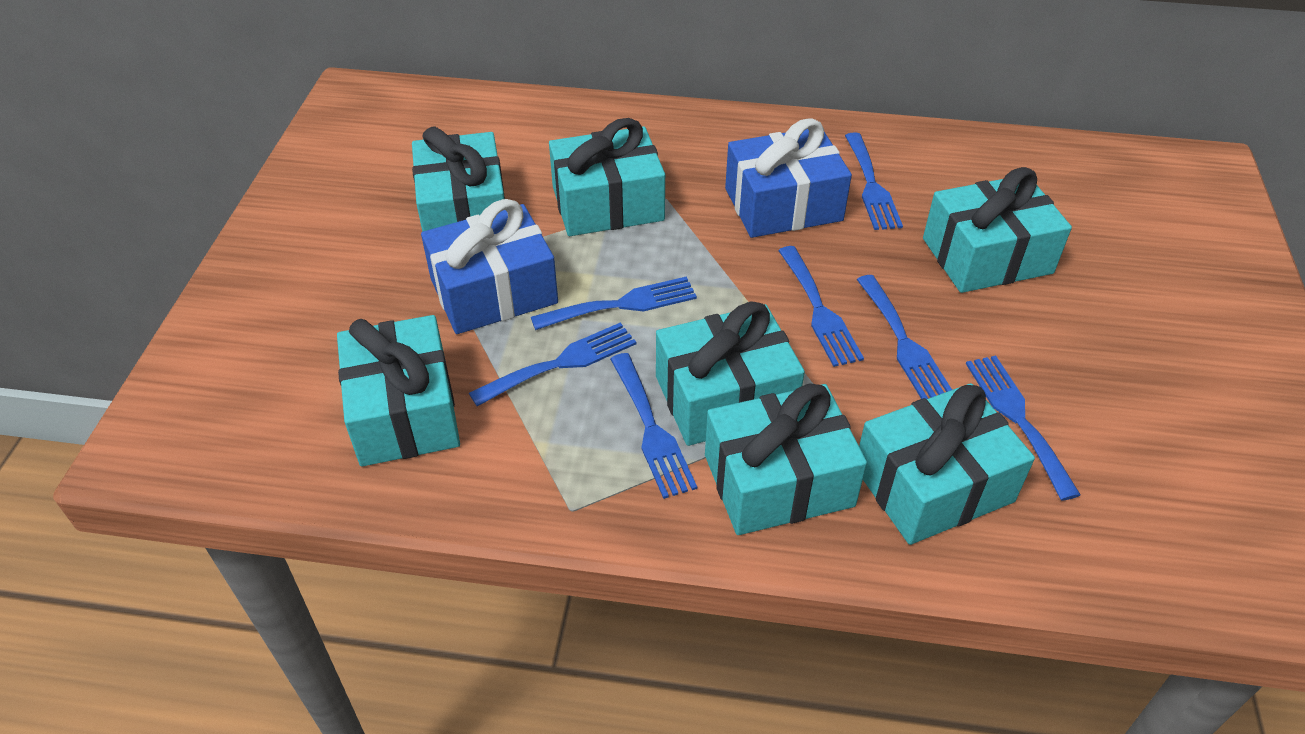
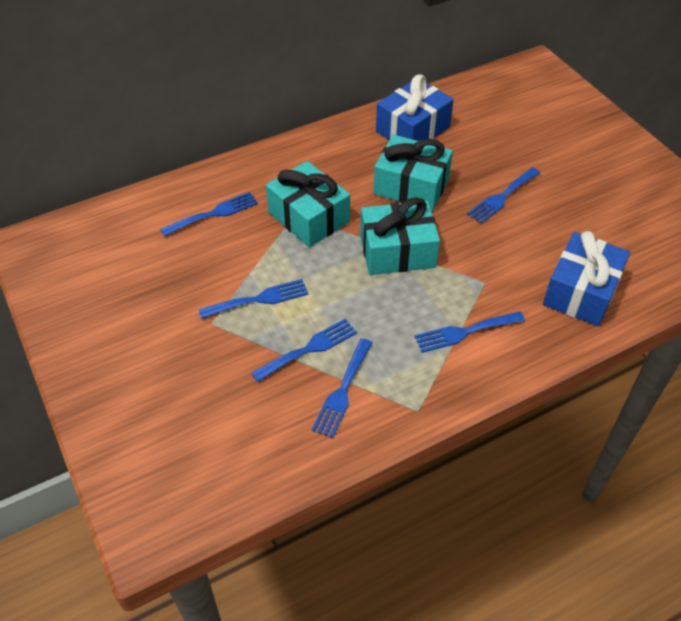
blue fork: 7 -> 6
turquoise gift: 7 -> 3

